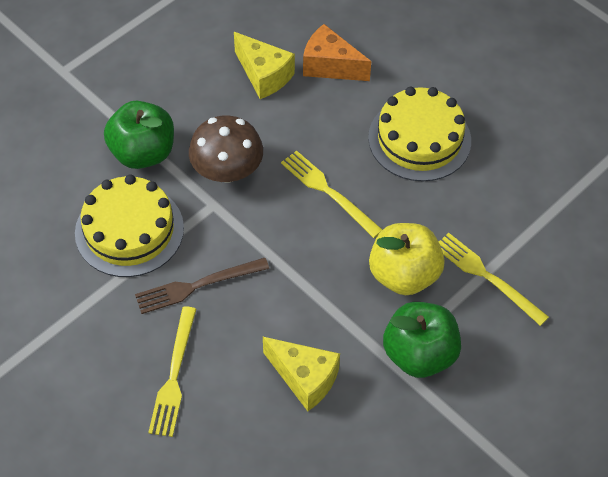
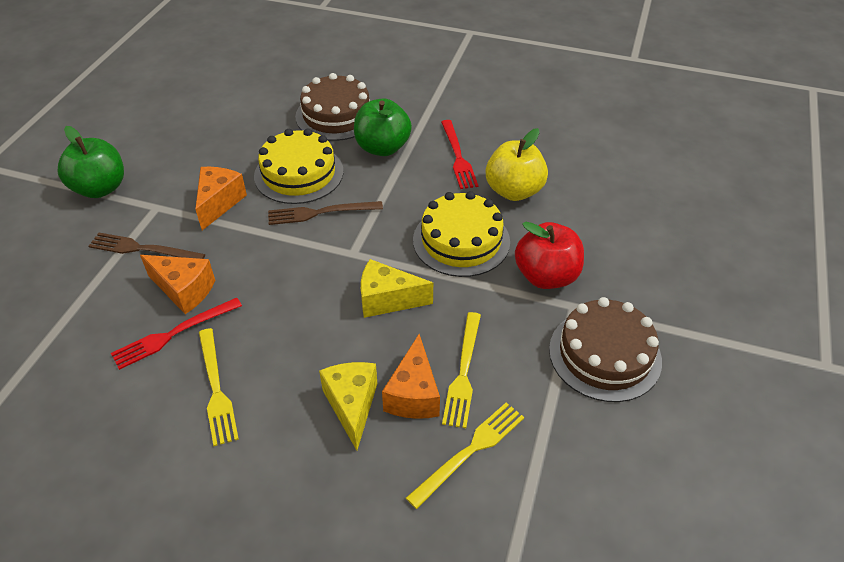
brown cake: 0 -> 2
brown fork: 1 -> 2
brown mushroom: 1 -> 0
orange cheese: 1 -> 3
red apple: 0 -> 1
red fork: 0 -> 2

